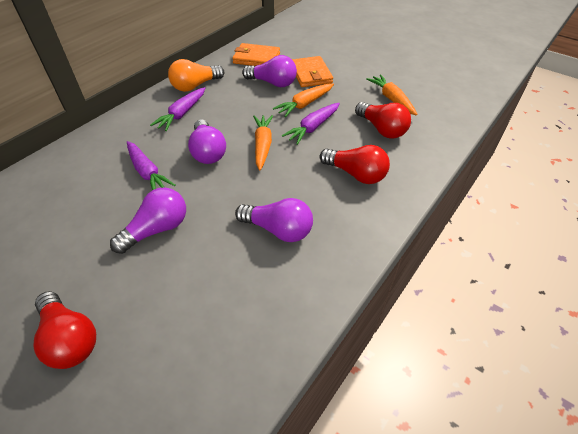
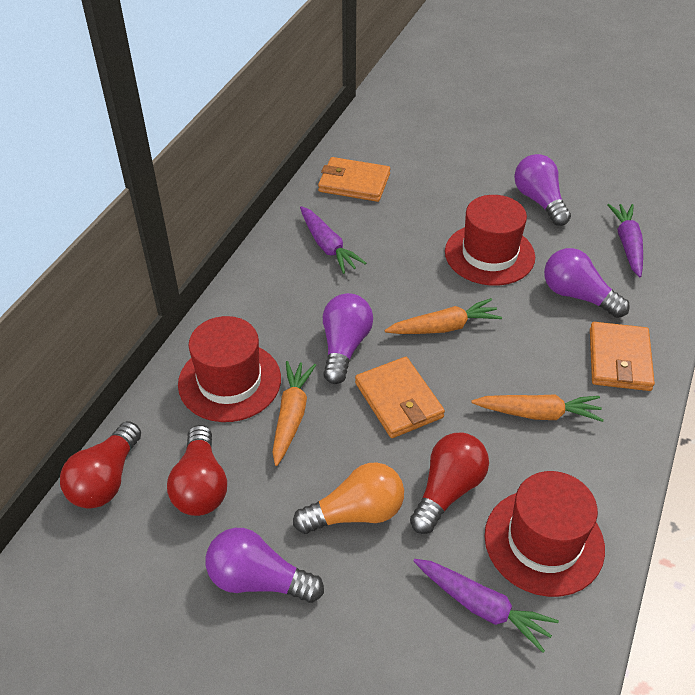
orange wallet: 2 -> 3
red hat: 0 -> 3

